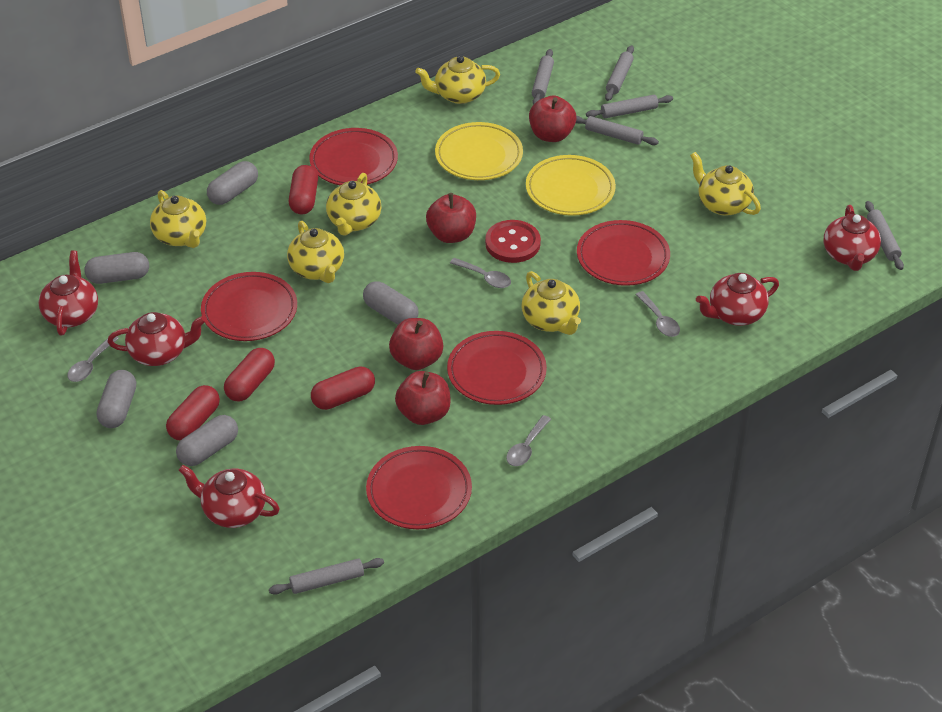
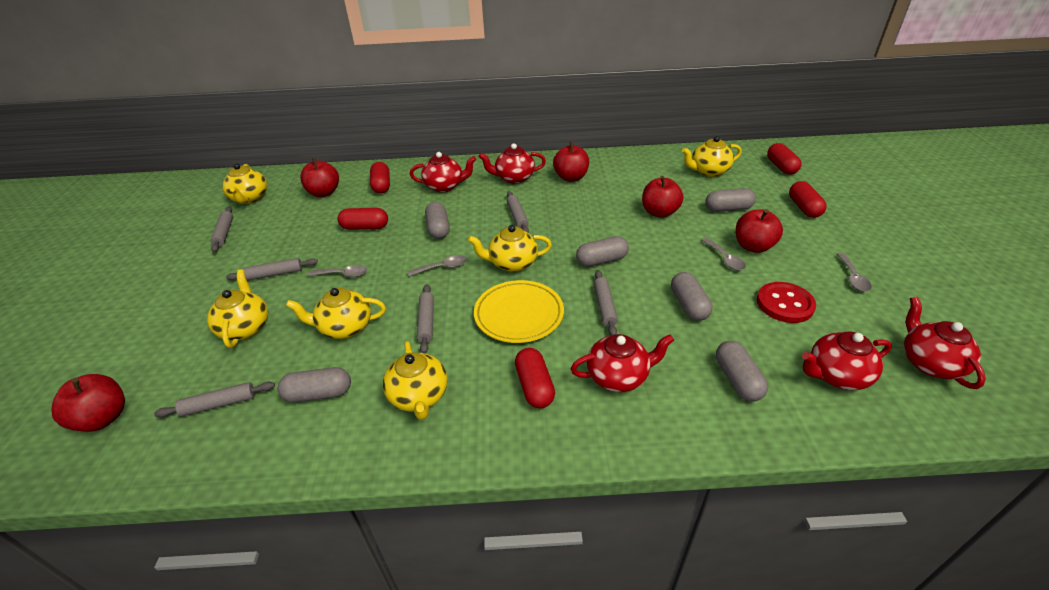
grey capsule: 5 -> 6
red apple: 4 -> 5
red capsule: 4 -> 5
red plate: 5 -> 0
yellow plate: 2 -> 1

